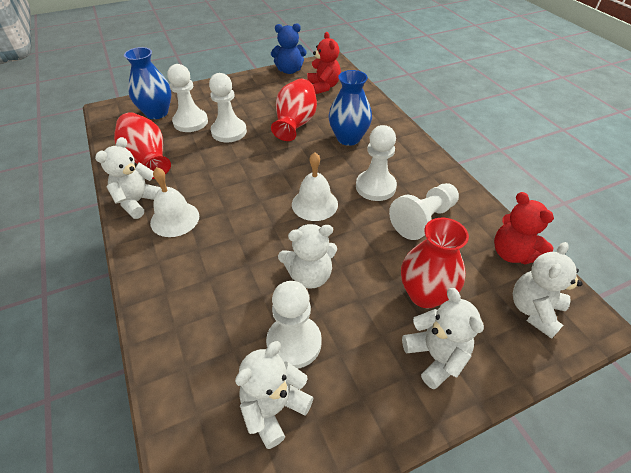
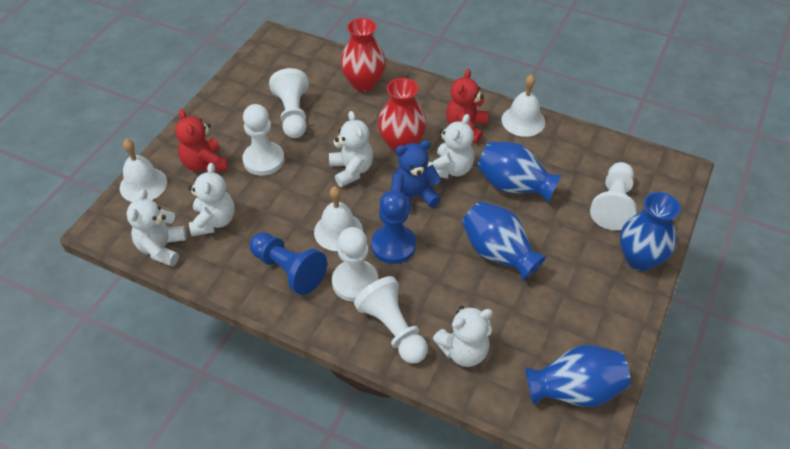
blue pawn: 0 -> 2
blue vase: 2 -> 4
red vase: 3 -> 2
white bell: 2 -> 3

